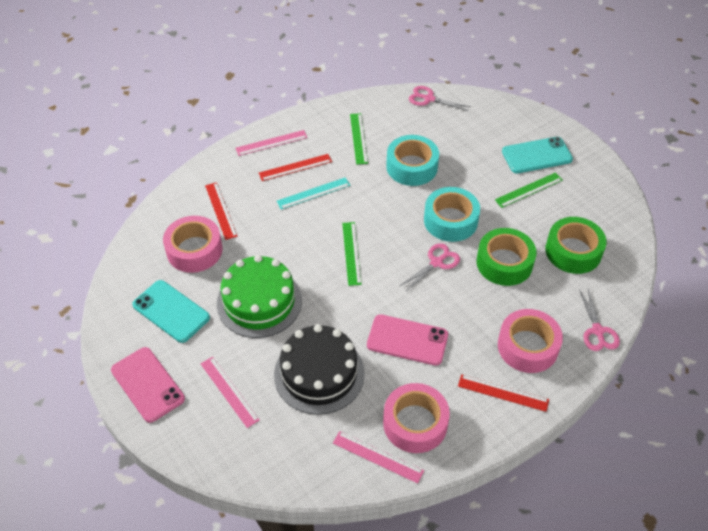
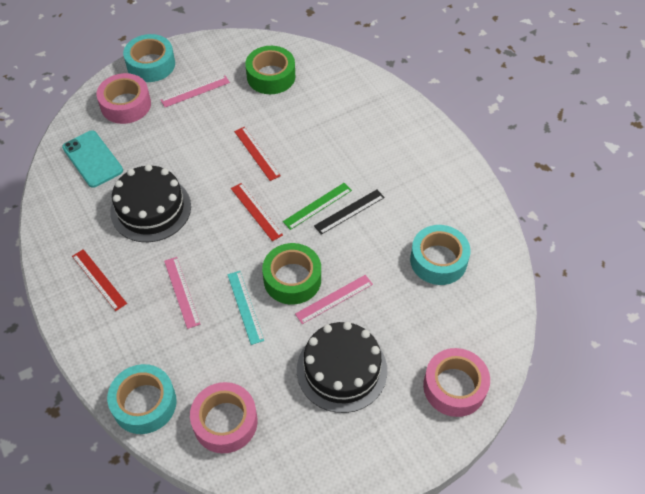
black cake: 1 -> 2
black ruler: 0 -> 1
green cake: 1 -> 0
green ruler: 3 -> 1
pink phone: 2 -> 0
pink scissors: 3 -> 0
turquoise phone: 2 -> 1
turquoise tape: 2 -> 3

